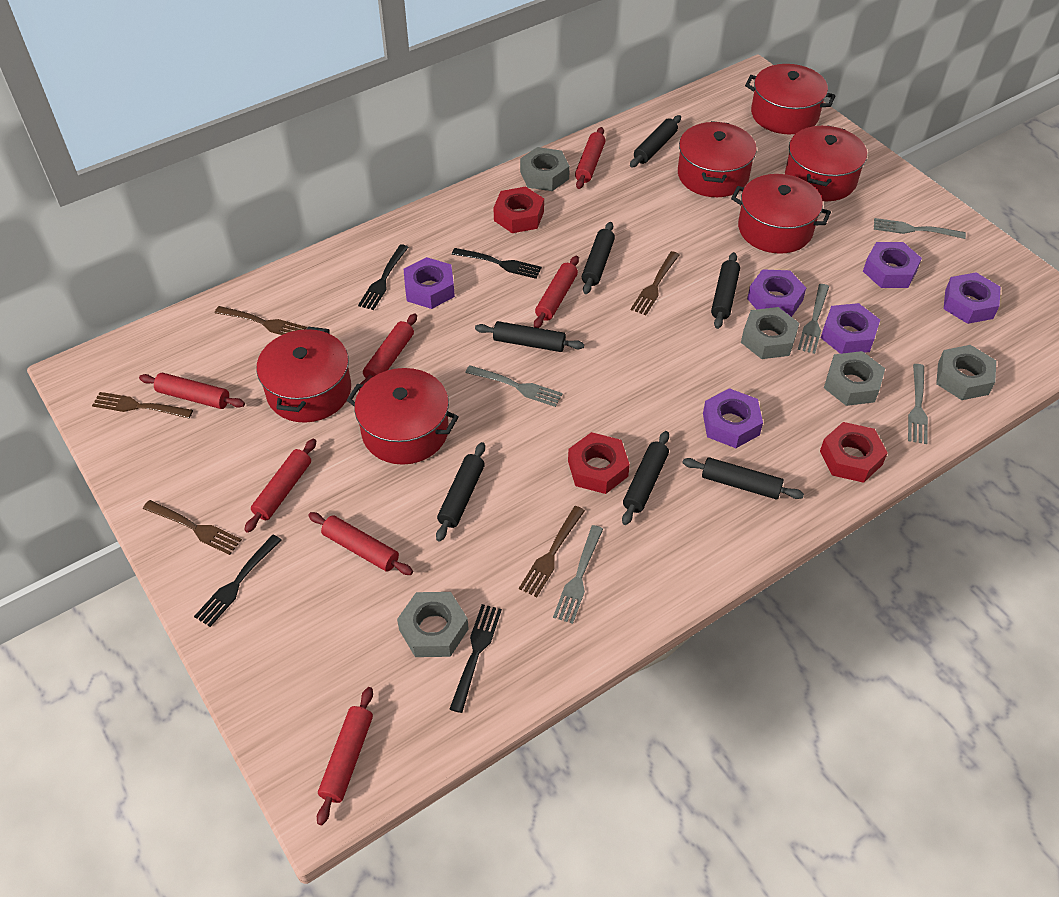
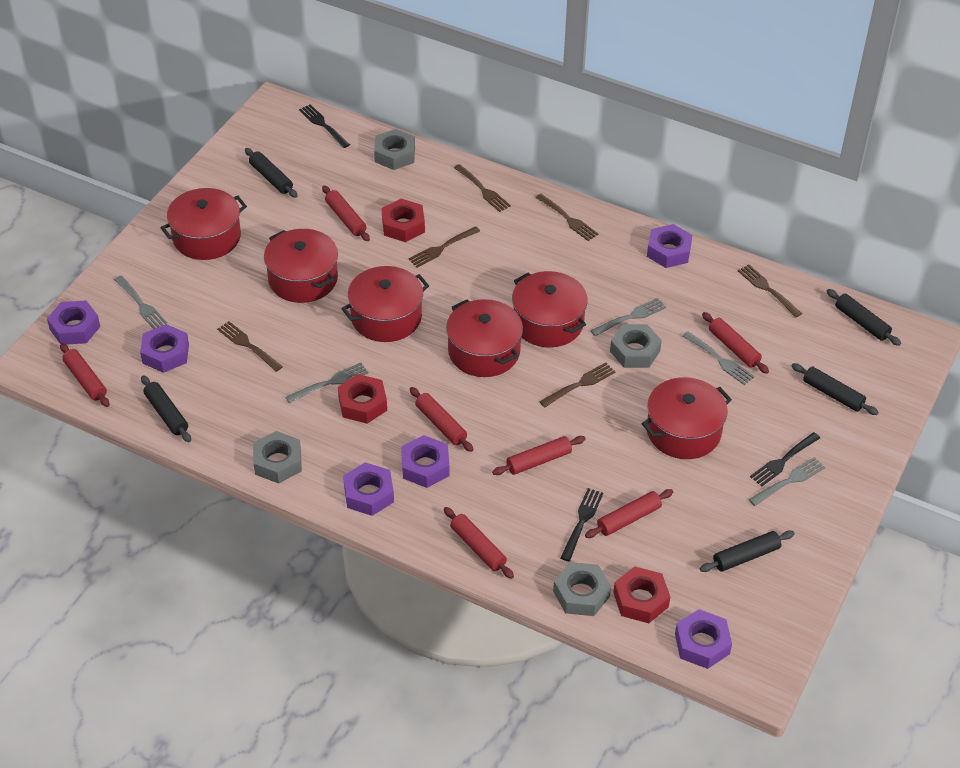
black fork: 4 -> 3
black rolling pin: 7 -> 5
brown fork: 5 -> 6
grey nut: 5 -> 4

